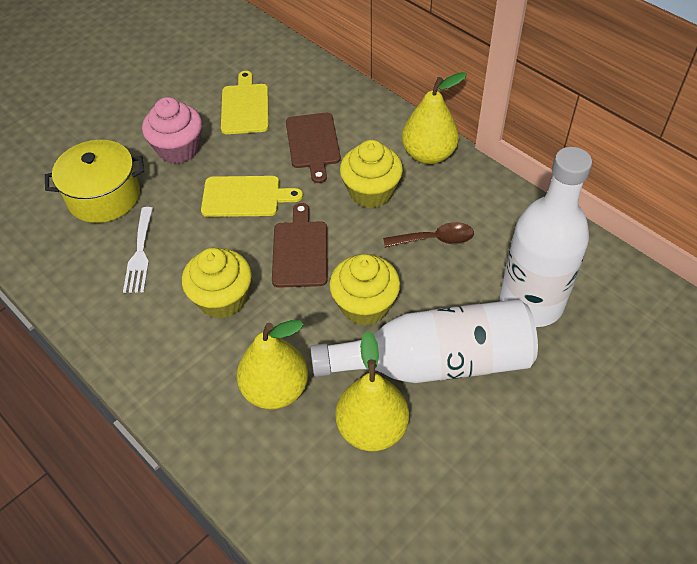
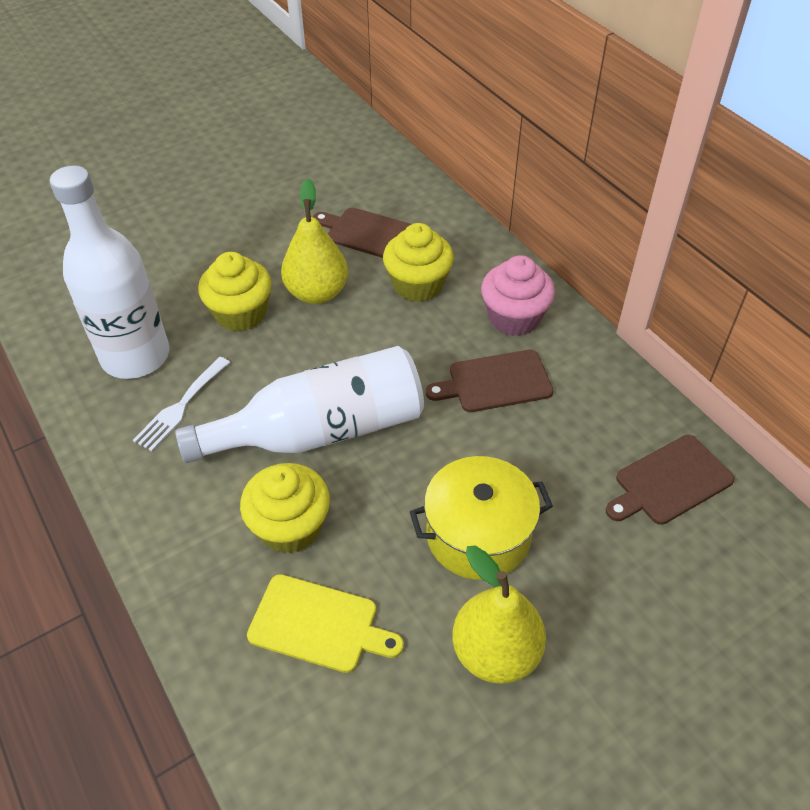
brown cutting board: 2 -> 3
brown spoon: 1 -> 0
yellow cutting board: 2 -> 1
yellow pear: 3 -> 2

